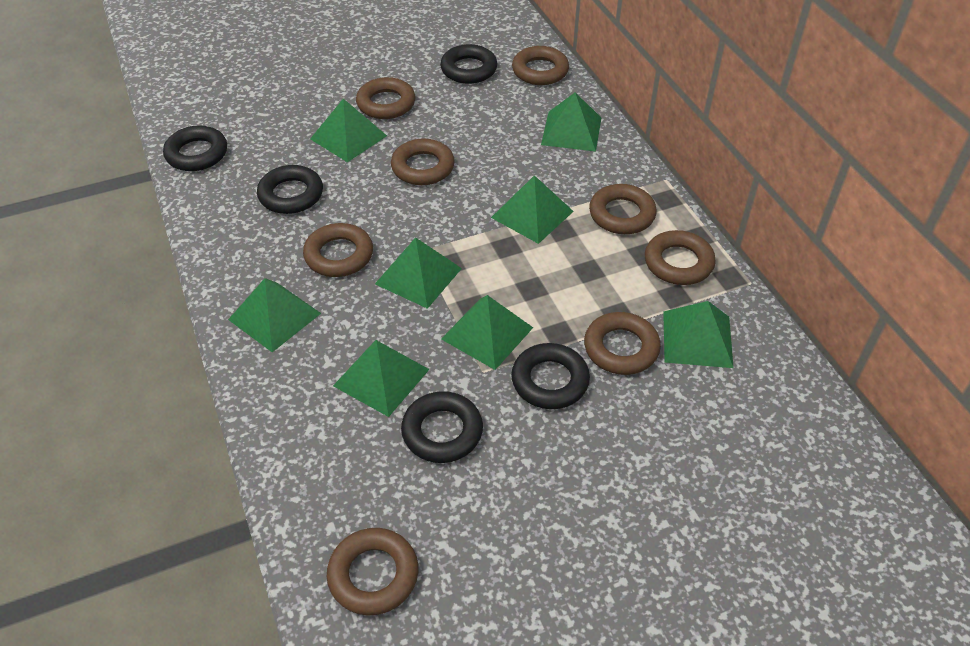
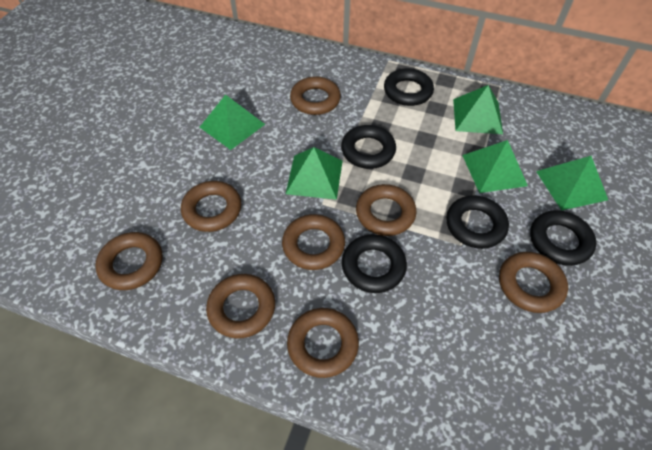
green pyramid: 8 -> 5

